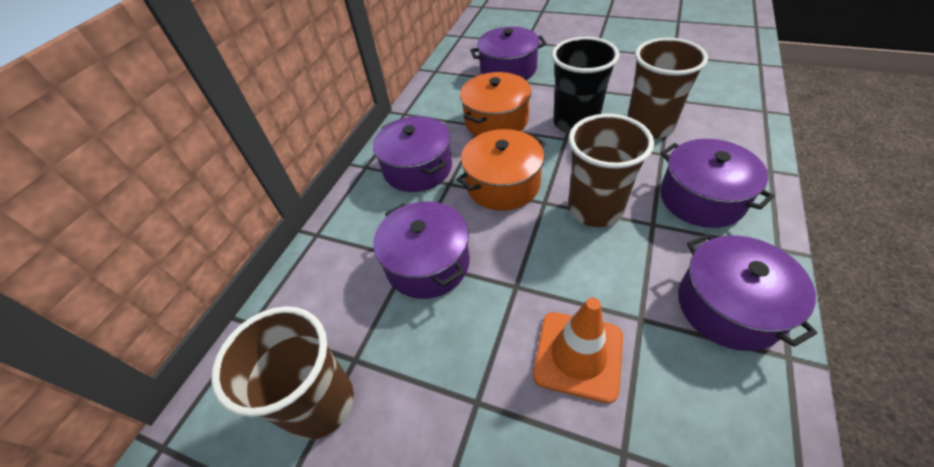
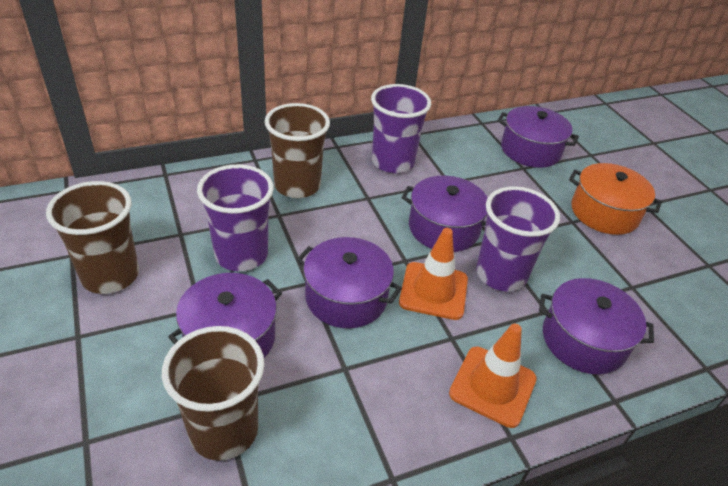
black cup: 1 -> 0
orange pot: 2 -> 1
orange traffic cone: 1 -> 2
purple cup: 0 -> 3

